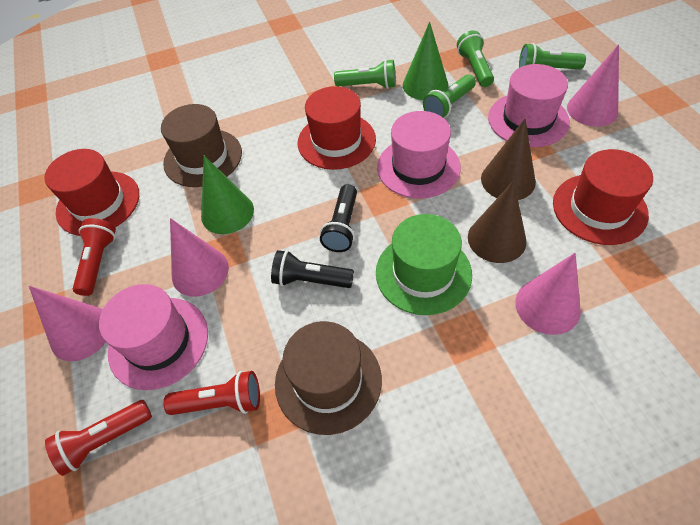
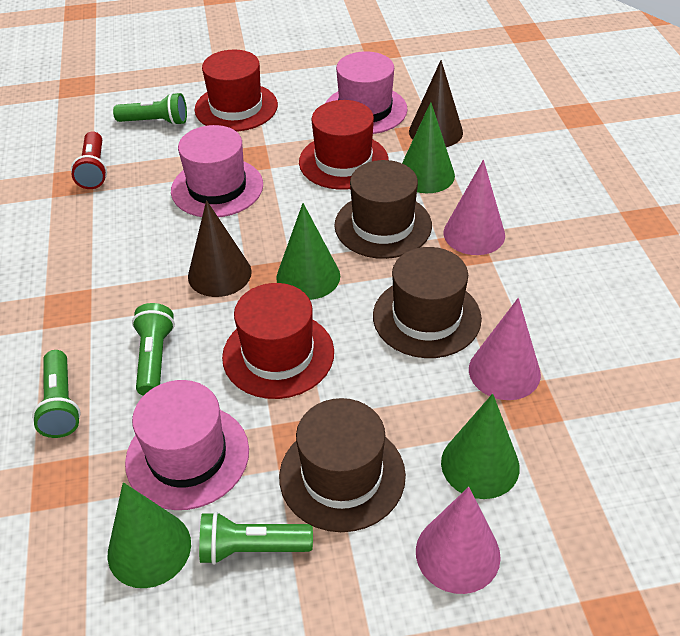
black flashlight: 2 -> 0
brown hat: 2 -> 3
green cone: 2 -> 4
green hat: 1 -> 0
pink cone: 4 -> 3
red flashlight: 3 -> 1

